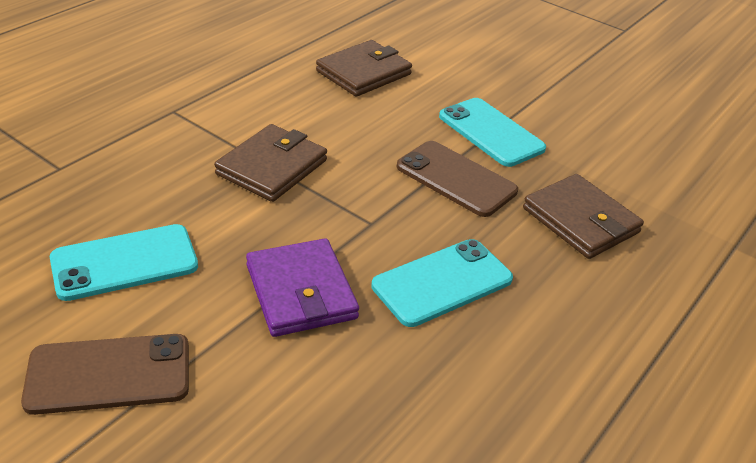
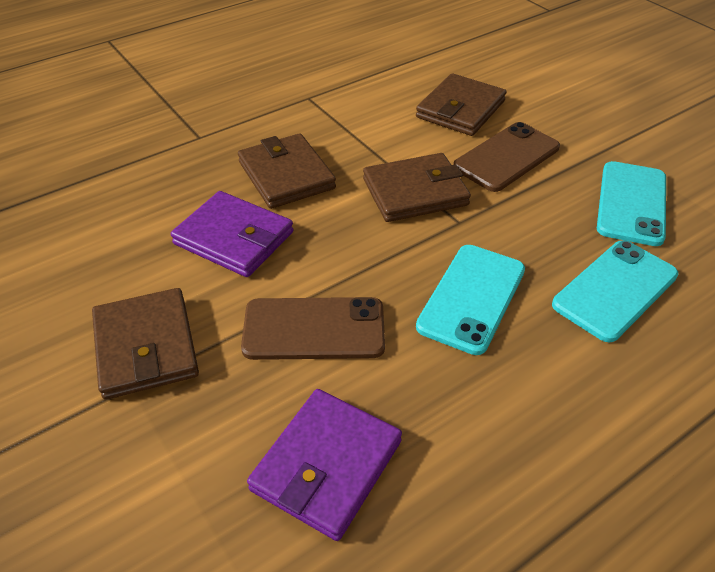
brown wallet: 3 -> 4
purple wallet: 1 -> 2

